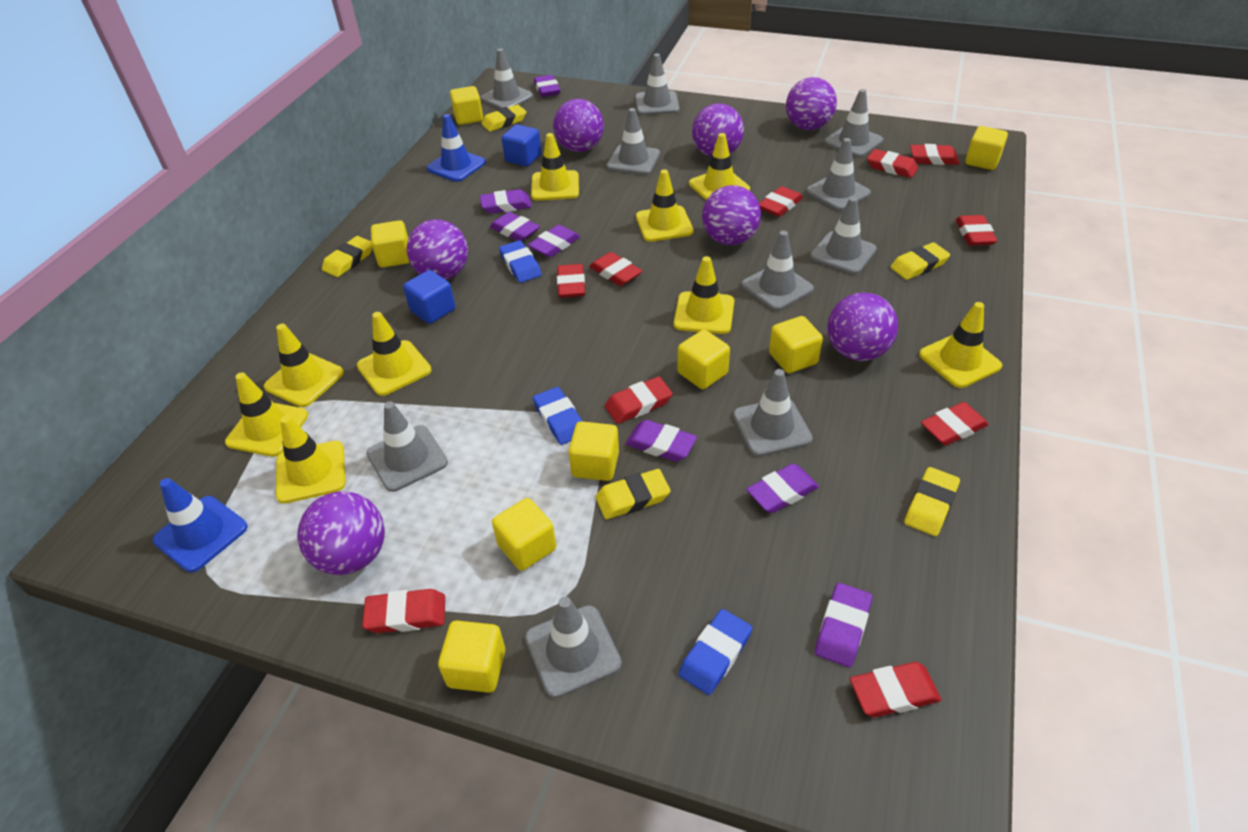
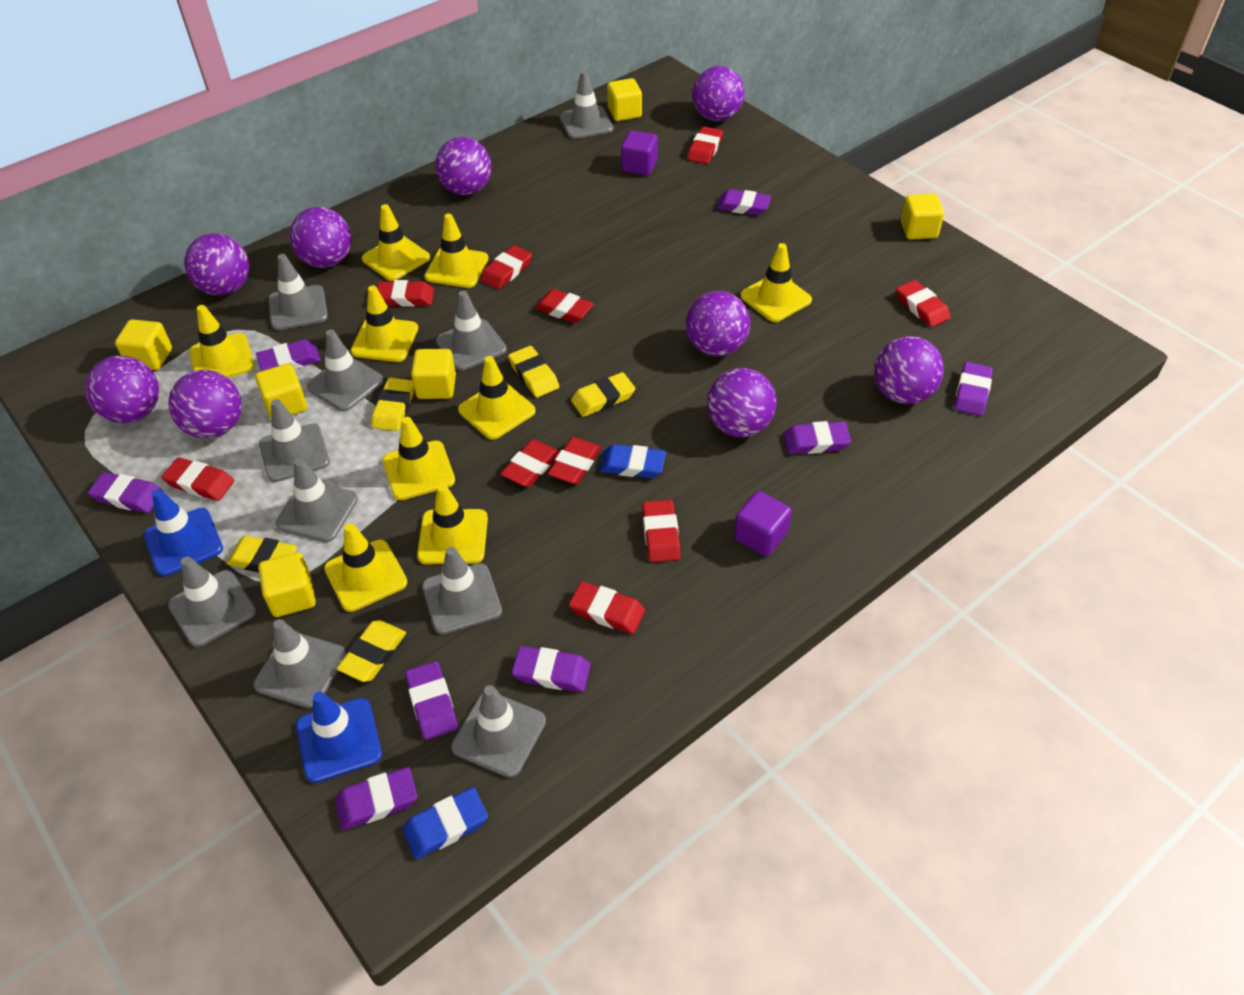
blue cube: 2 -> 0
blue eraser: 3 -> 2
purple ball: 7 -> 9
purple cube: 0 -> 2
purple eraser: 7 -> 8
yellow cube: 8 -> 6

